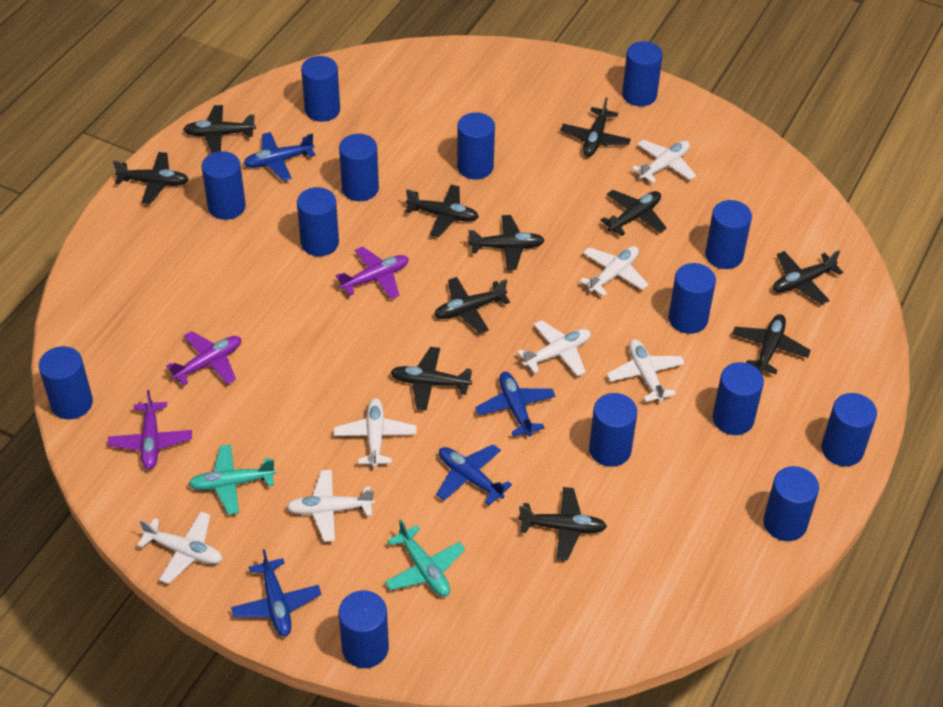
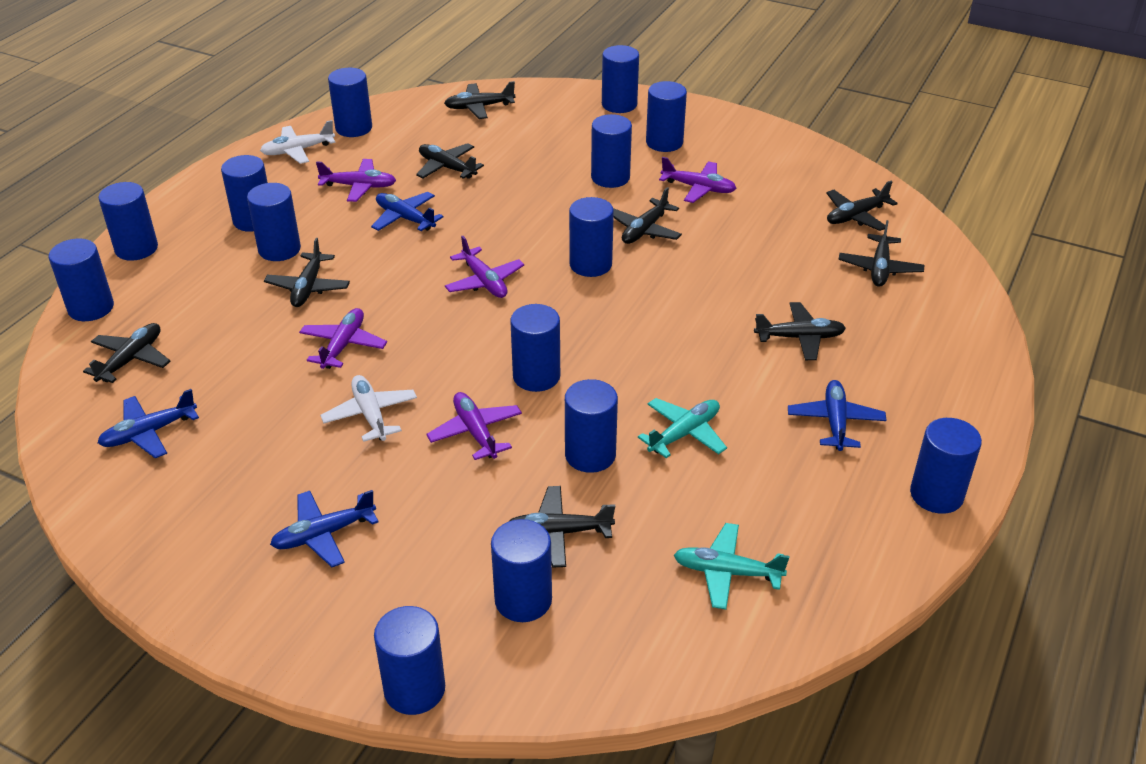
black plane: 11 -> 9
purple plane: 3 -> 5
white plane: 7 -> 2

